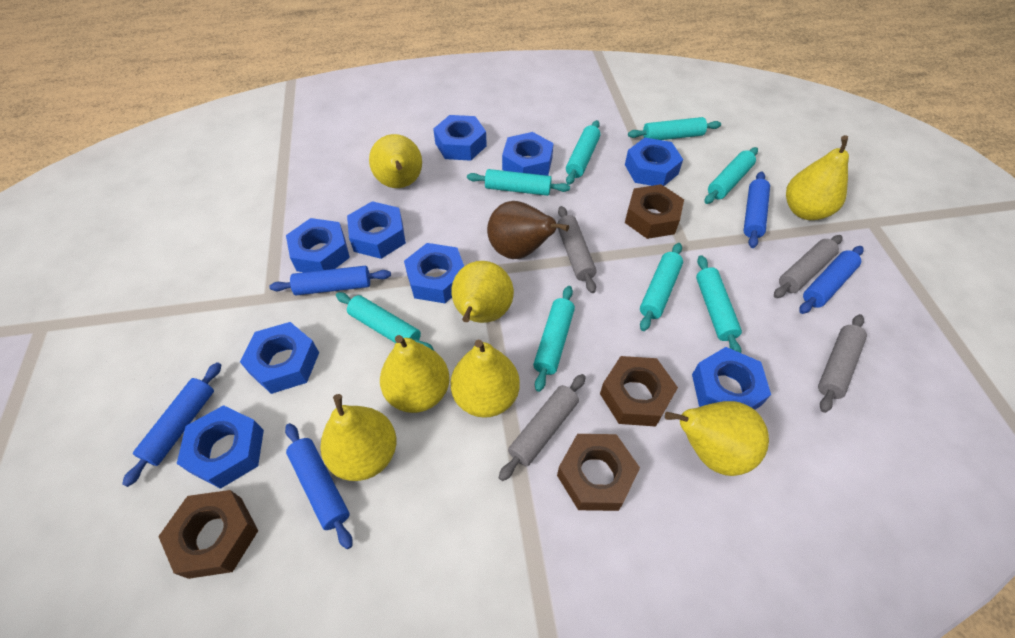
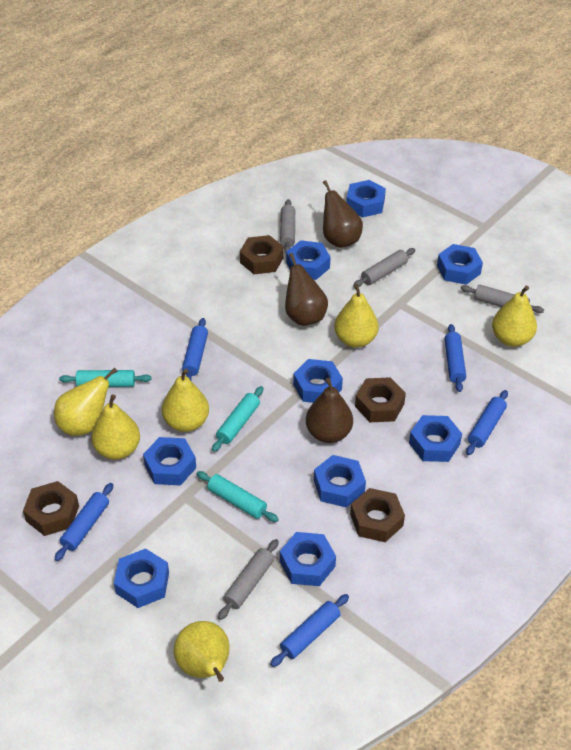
brown pear: 1 -> 3
turquoise rolling pin: 8 -> 3
yellow pear: 7 -> 6

